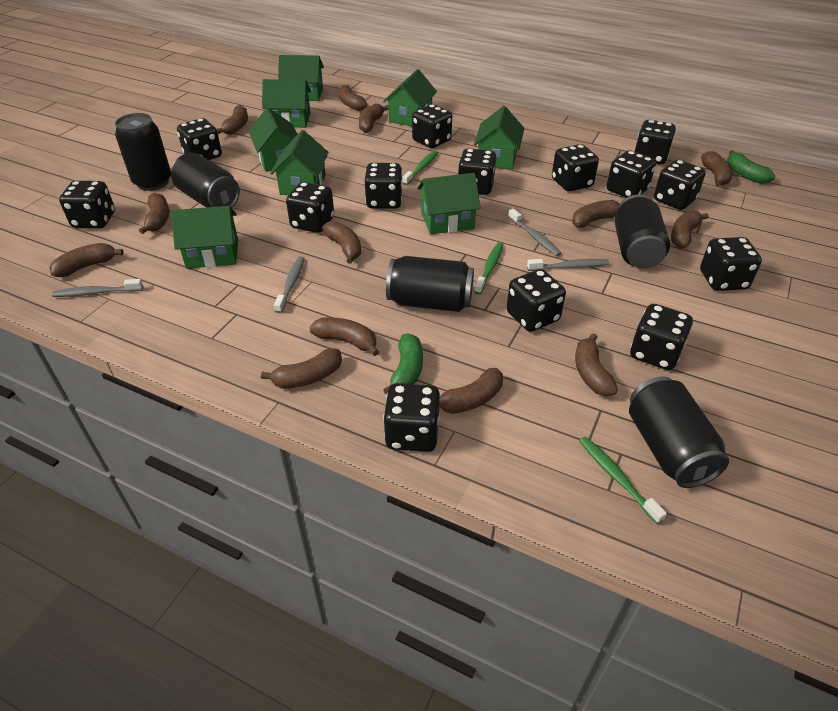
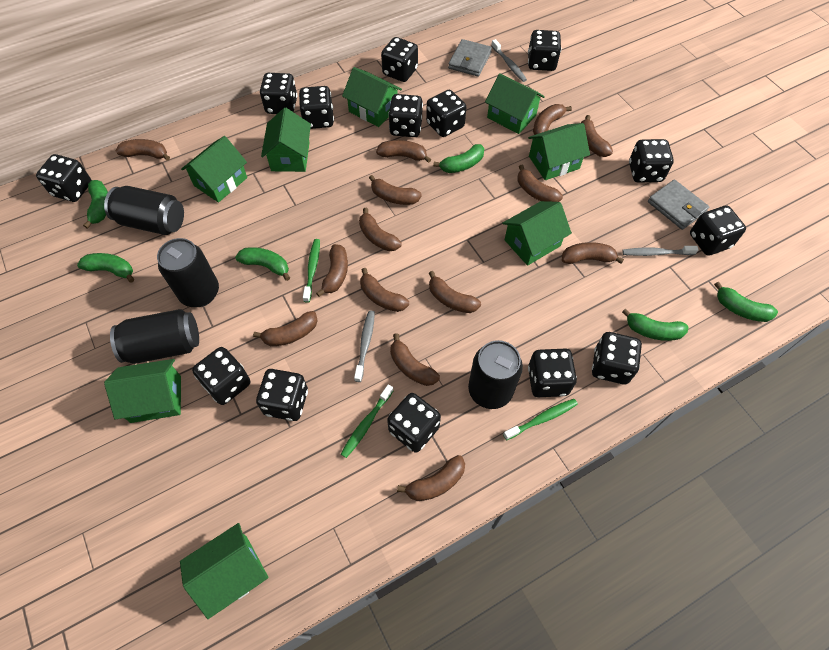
black can: 5 -> 4
brown banana: 13 -> 14
green banana: 2 -> 6
grey toothbrush: 4 -> 3
grey wallet: 0 -> 2

